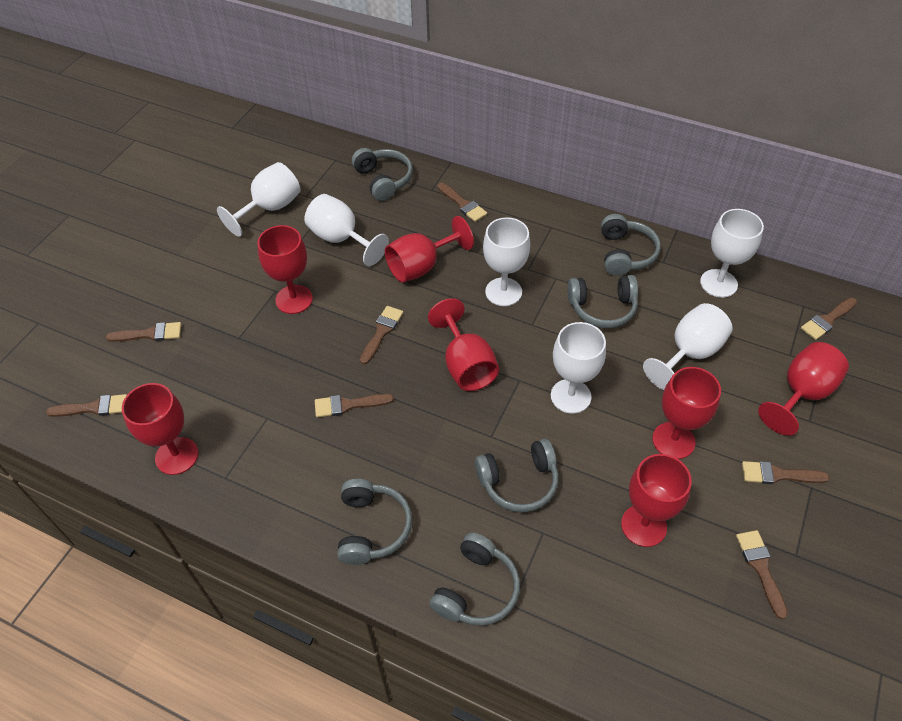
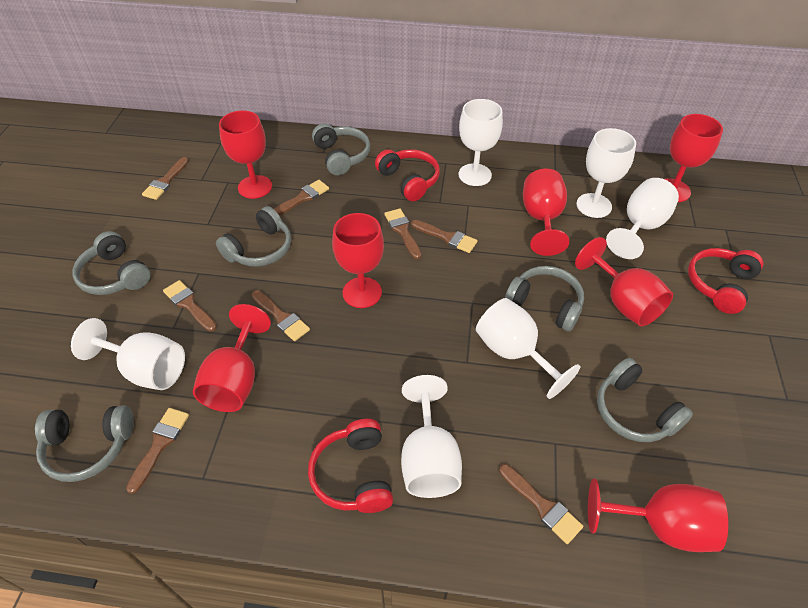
red headphones: 0 -> 3

